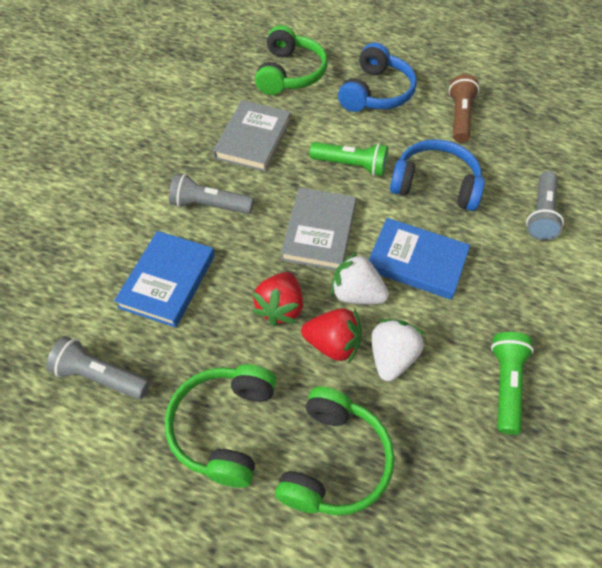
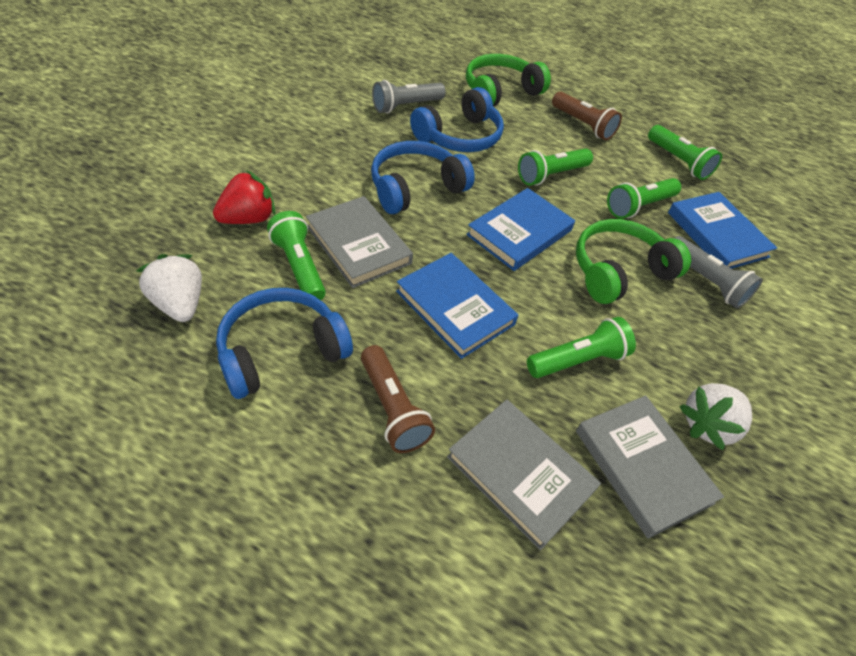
blue book: 2 -> 3
blue headphones: 2 -> 3
brown flashlight: 1 -> 2
green flashlight: 2 -> 5
green headphones: 3 -> 2
grey book: 2 -> 3
grey flashlight: 3 -> 2
red strawberry: 2 -> 1

